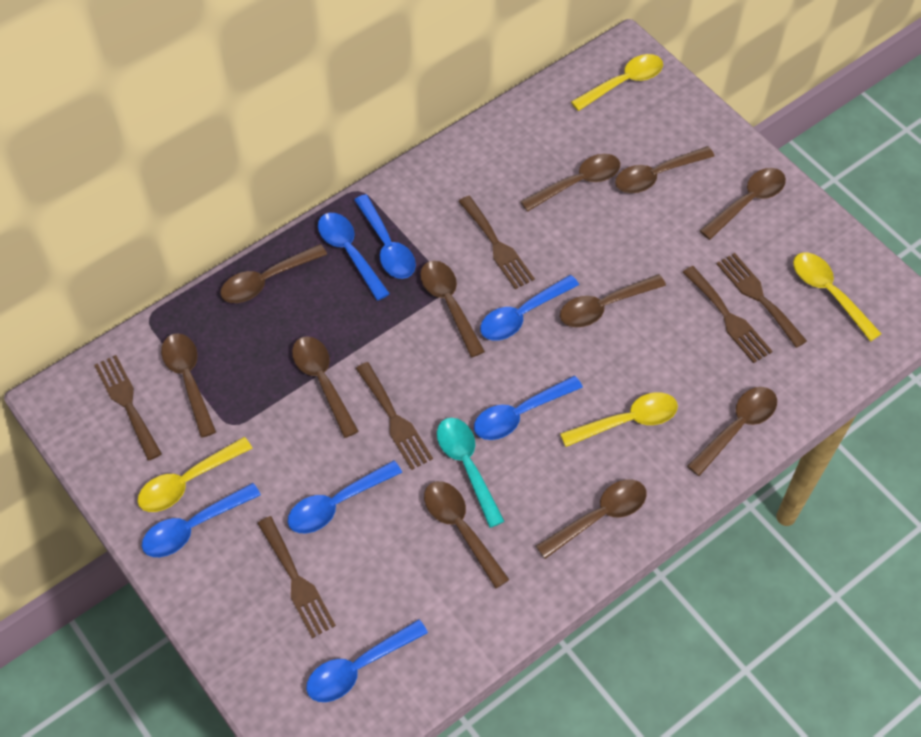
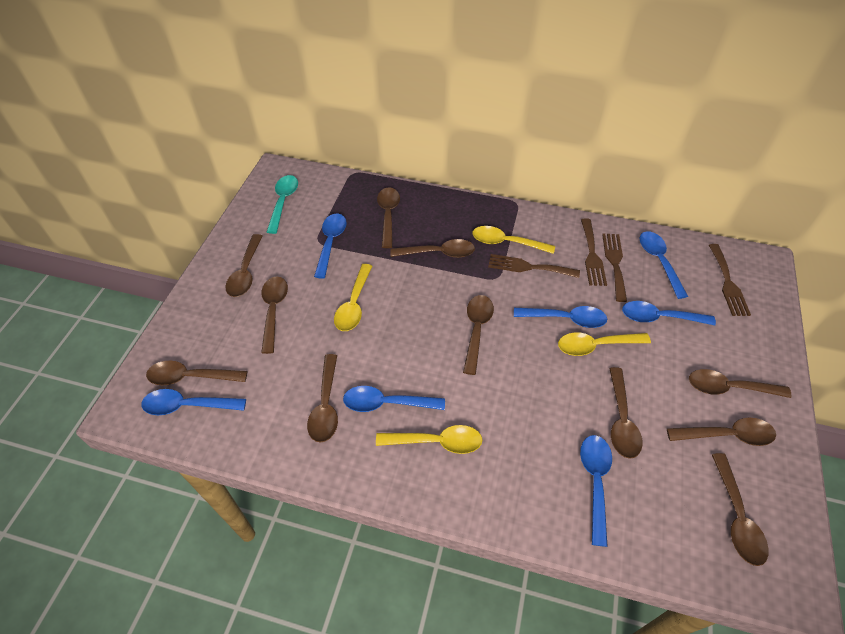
brown fork: 6 -> 4

